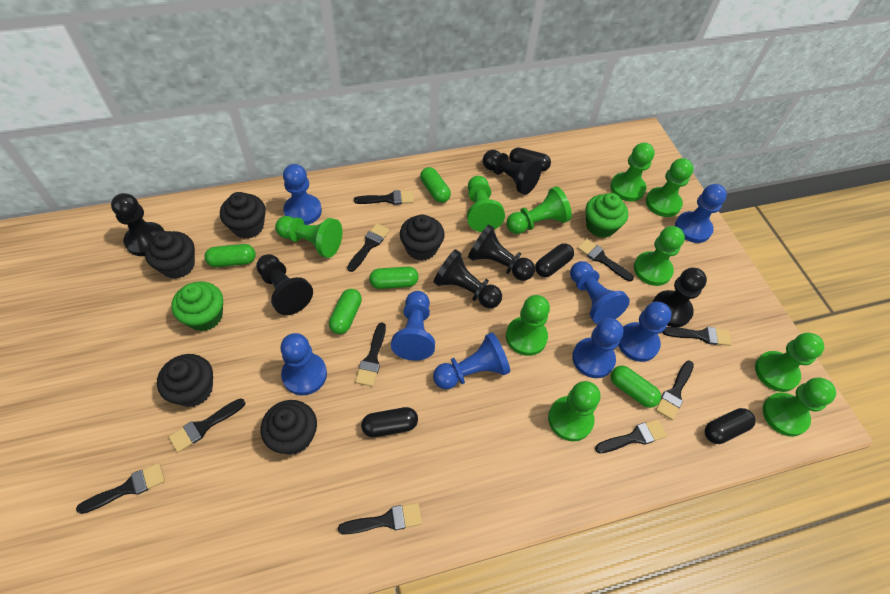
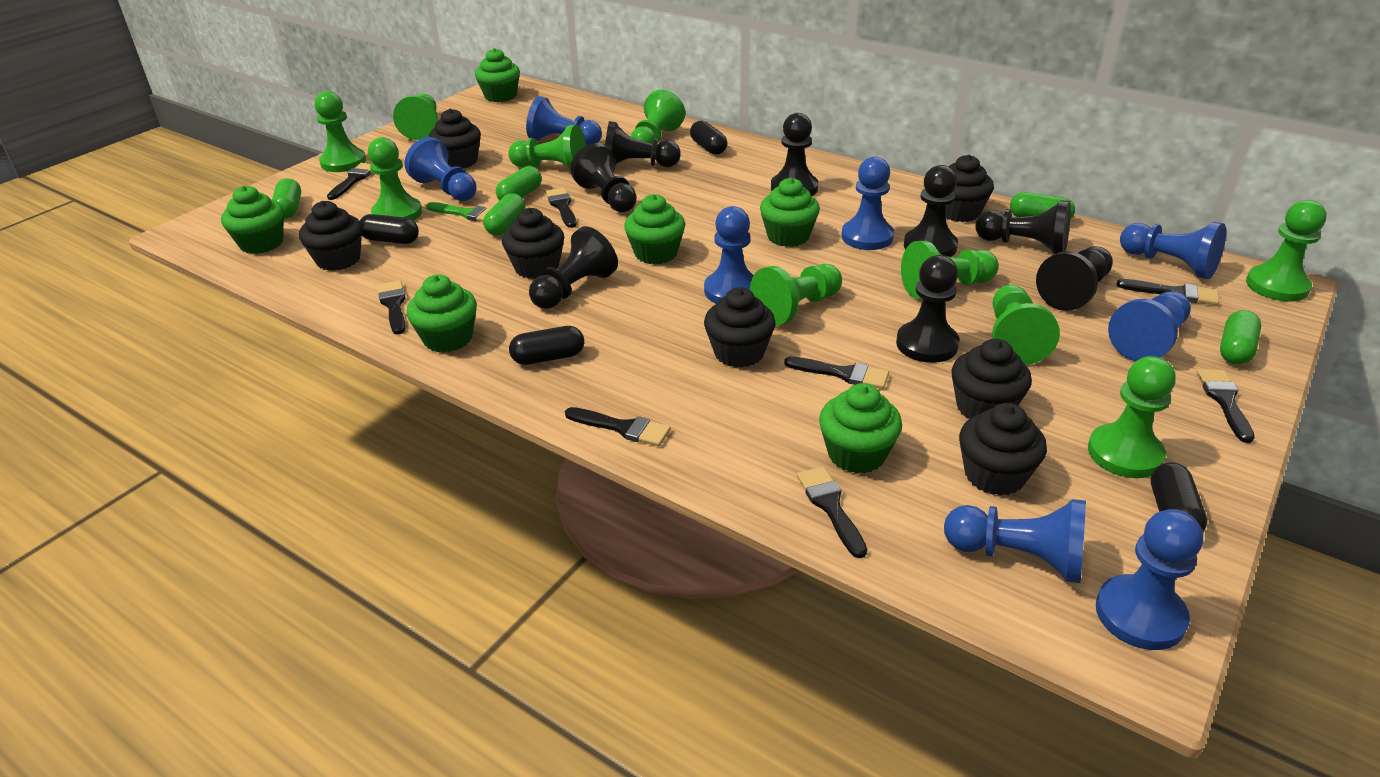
black brush: 10 -> 8
black cupcake: 5 -> 7
black pawn: 6 -> 8
green brush: 0 -> 1
green cupcake: 2 -> 6

